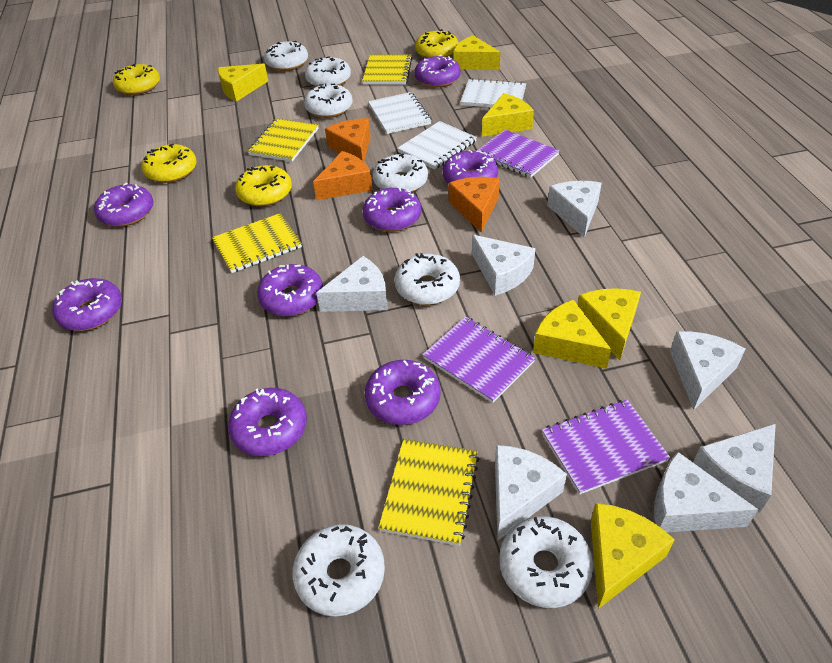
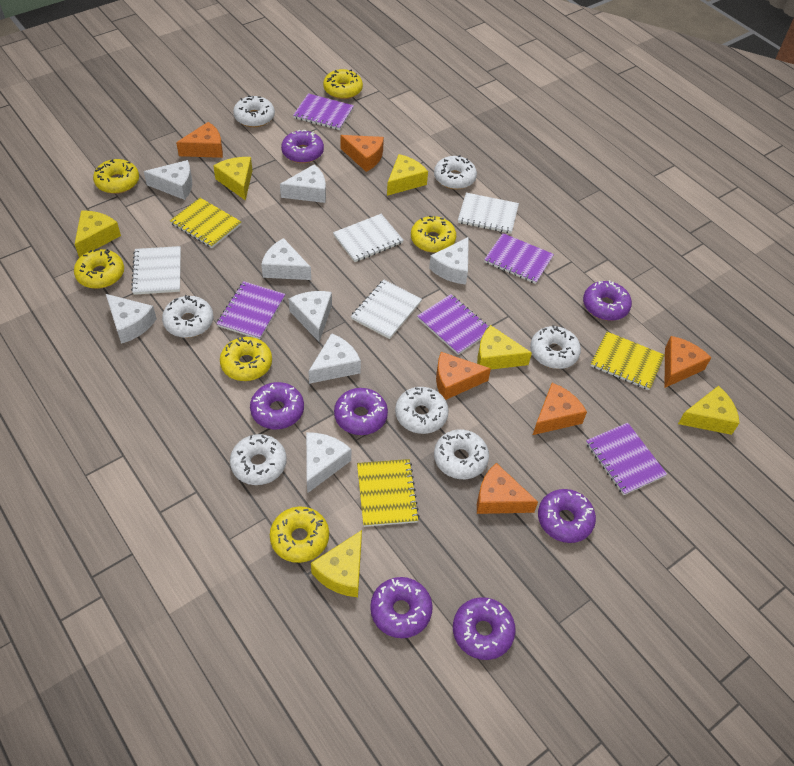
orange cheese: 3 -> 6
purple donut: 8 -> 7
purple notebook: 3 -> 5
white cheese: 7 -> 8
white notebook: 3 -> 4
yellow donut: 4 -> 6
yellow notebook: 4 -> 3

